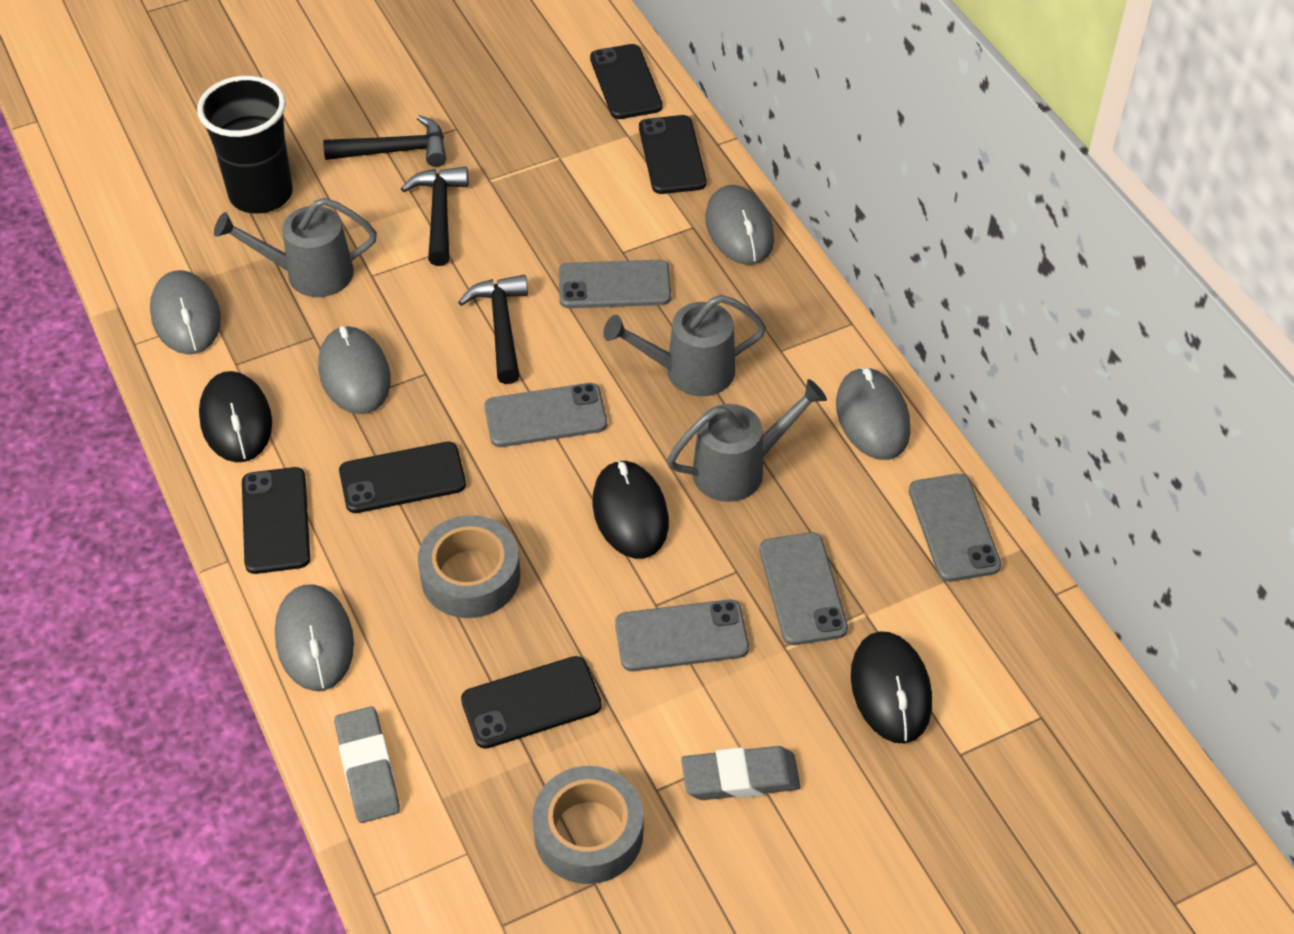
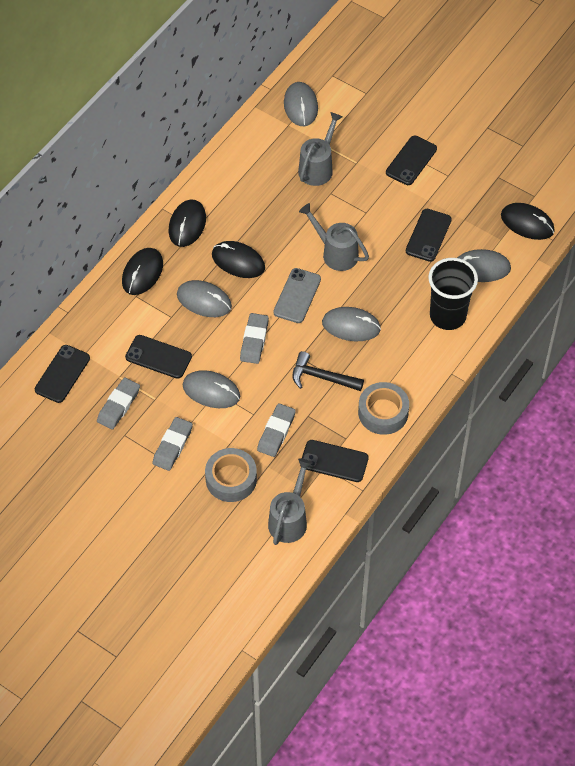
black hammer: 3 -> 1
black mouse: 3 -> 4
grey eraser: 2 -> 4
grey phone: 5 -> 1

